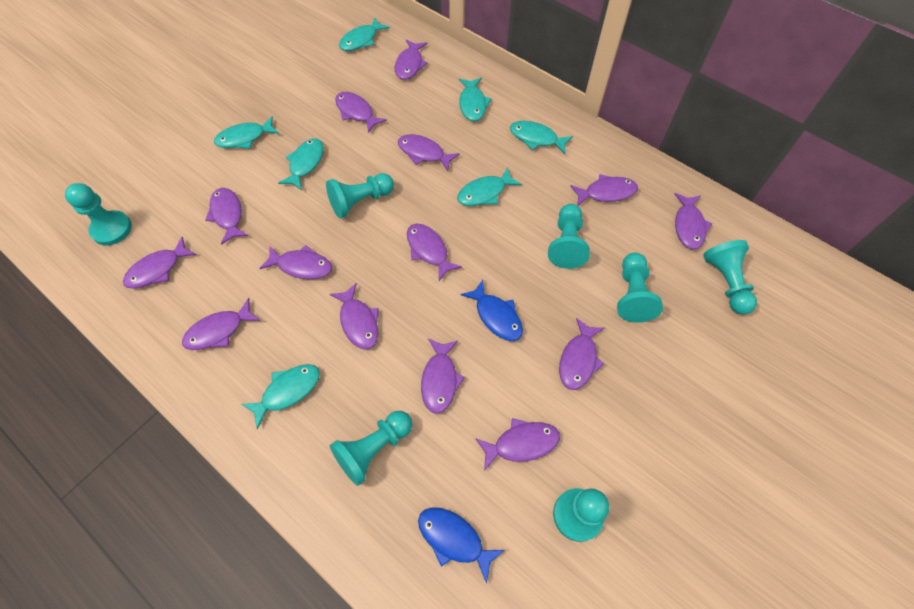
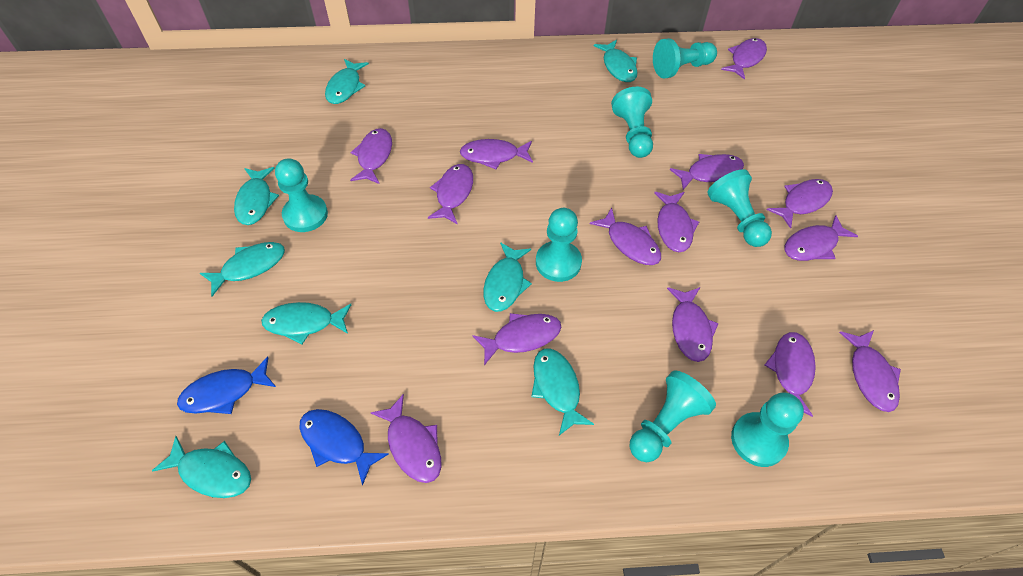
turquoise fish: 7 -> 8

